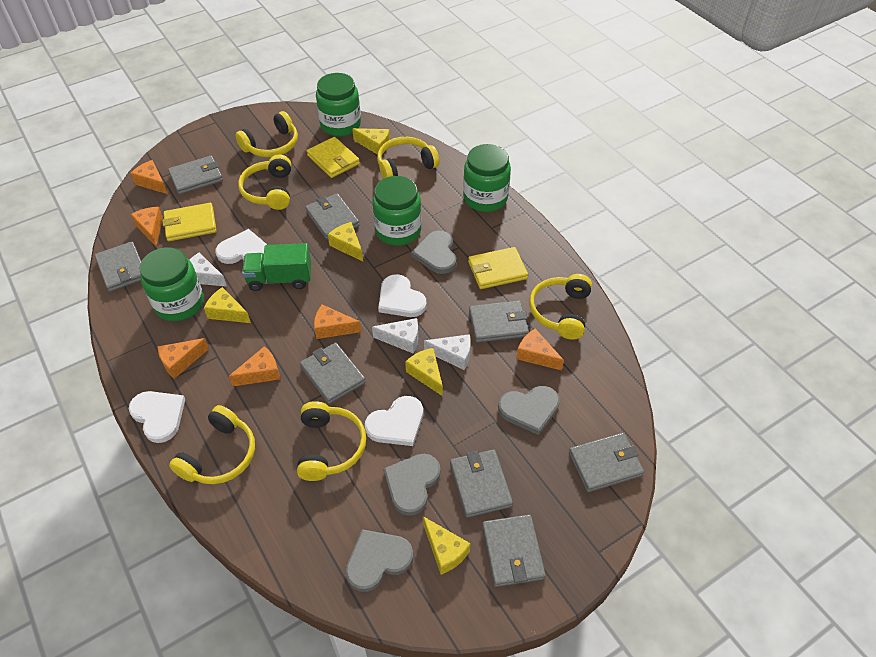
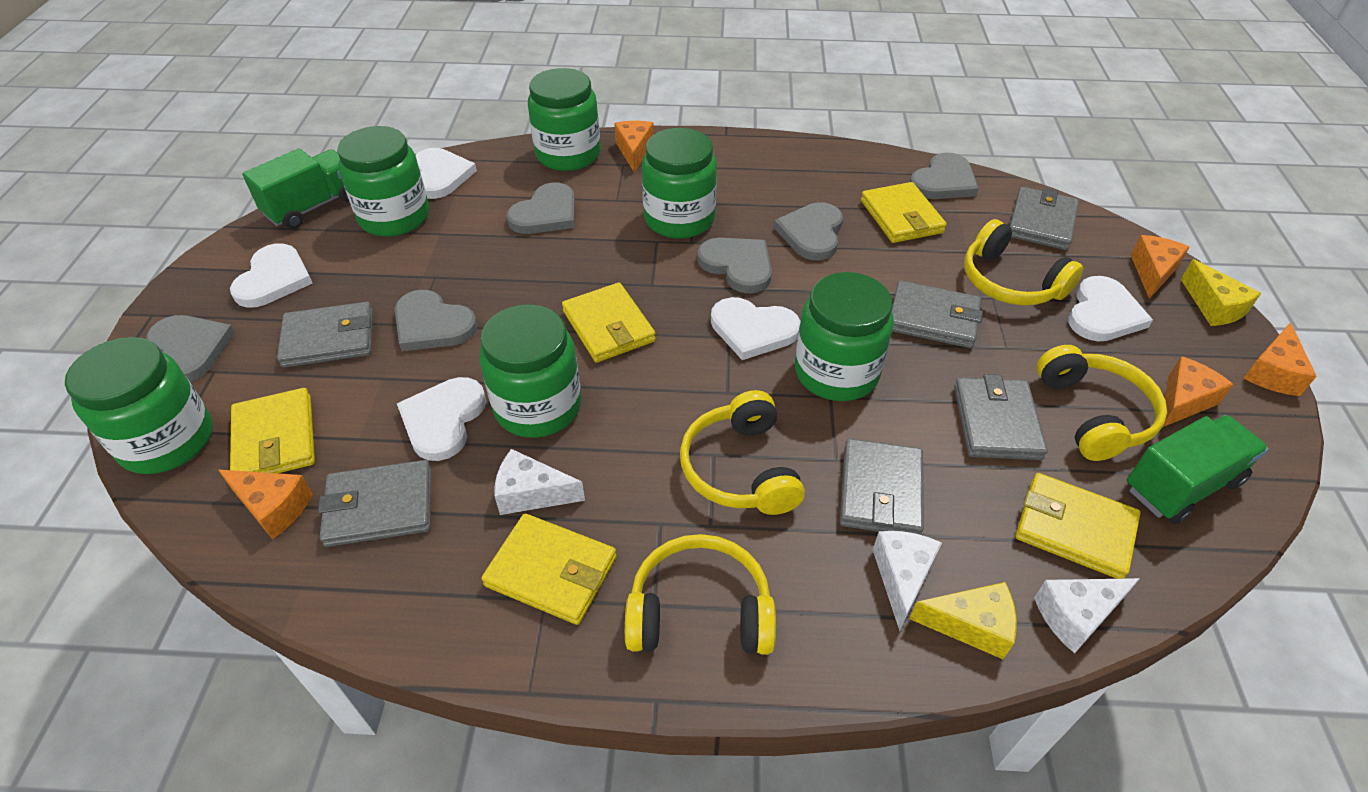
green jar: 4 -> 6
green truck: 1 -> 2
grey heart: 4 -> 6
grey wallet: 8 -> 6
orange cheese: 6 -> 5
white heart: 4 -> 5
yellow cheese: 5 -> 2
yellow headphones: 6 -> 4
yellow wallet: 3 -> 5

